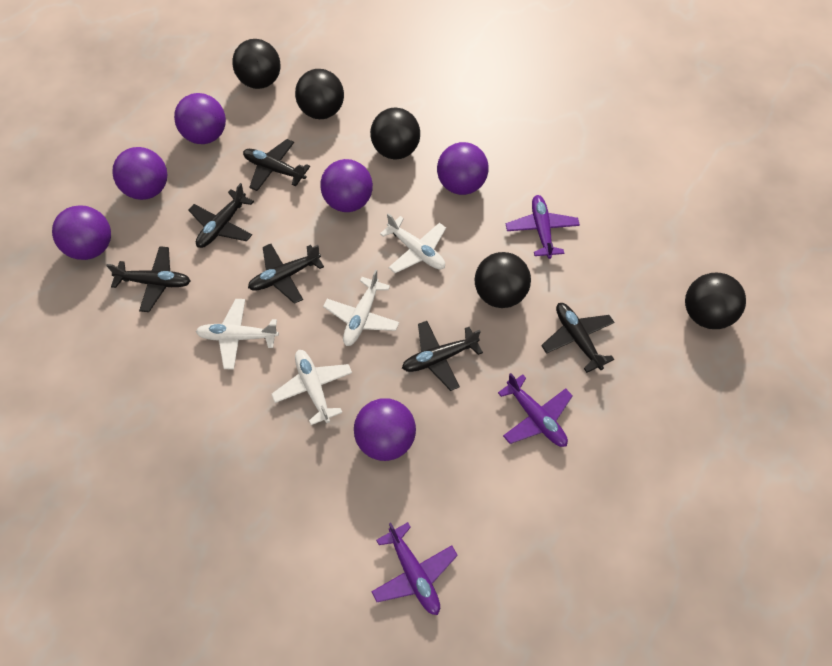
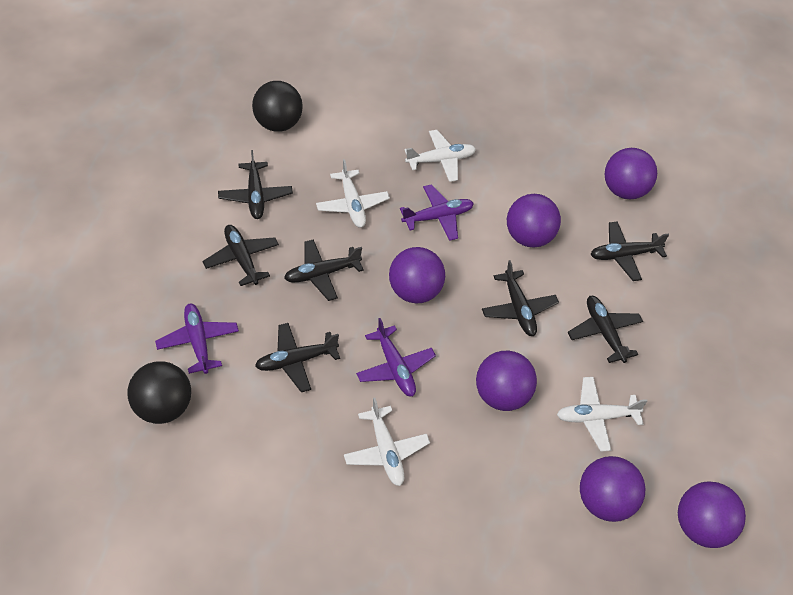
black ball: 5 -> 2
black plane: 6 -> 7

